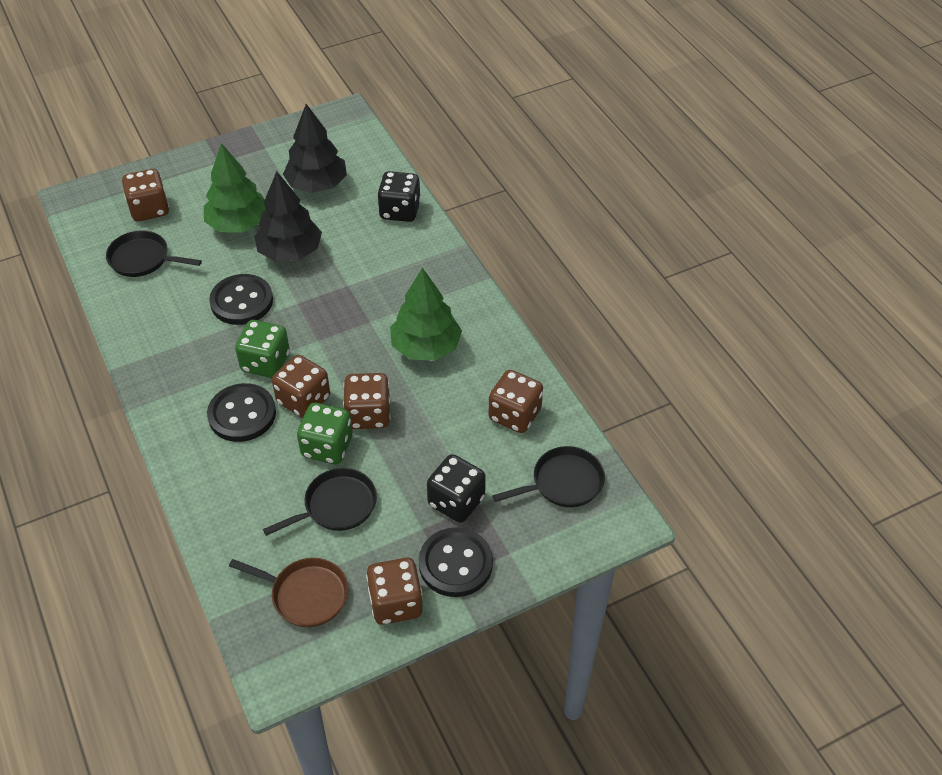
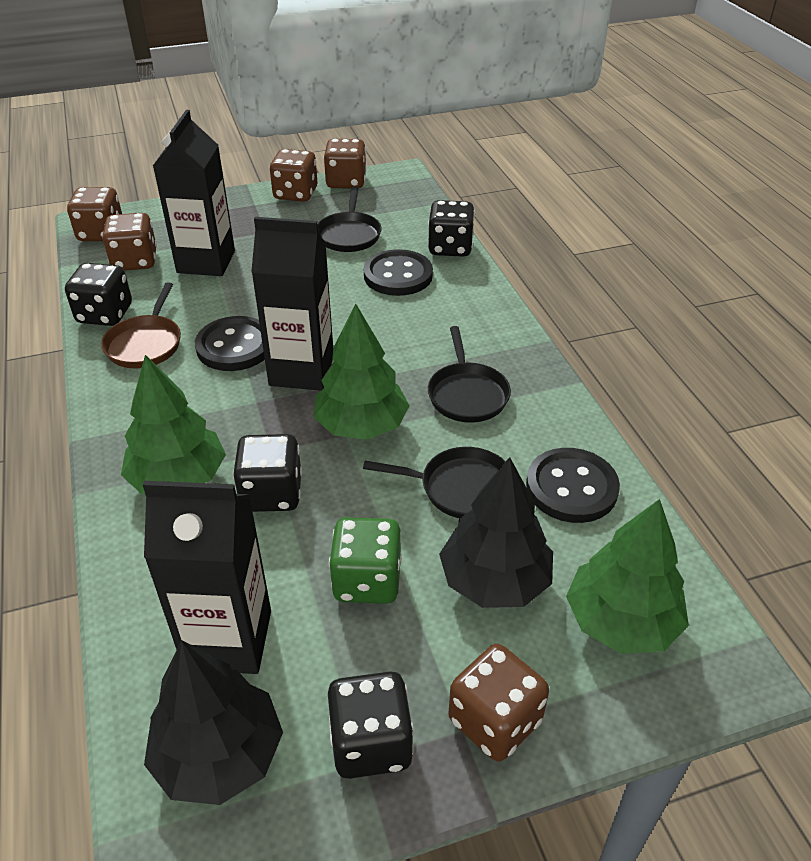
black carton: 0 -> 3
black dice: 2 -> 4
green dice: 2 -> 1
green tree: 2 -> 3

